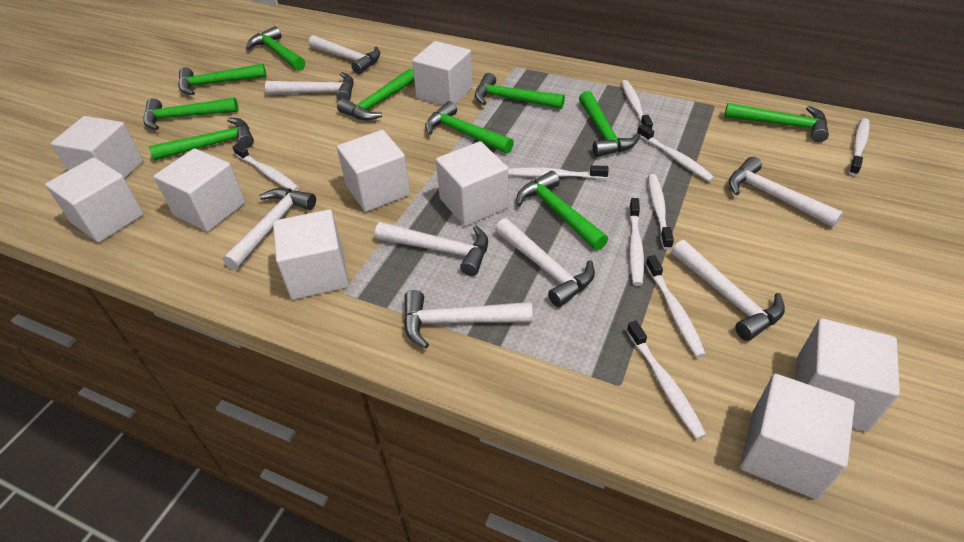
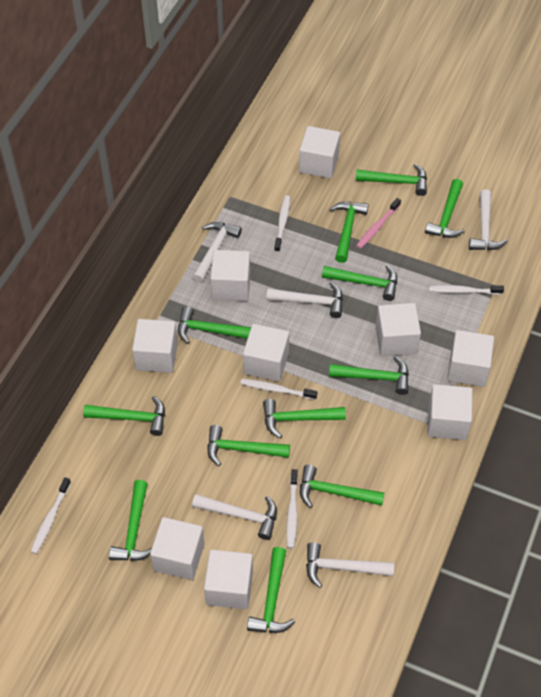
green hammer: 10 -> 12
pink toothbrush: 0 -> 1
white hammer: 8 -> 5
white toothbrush: 9 -> 5

